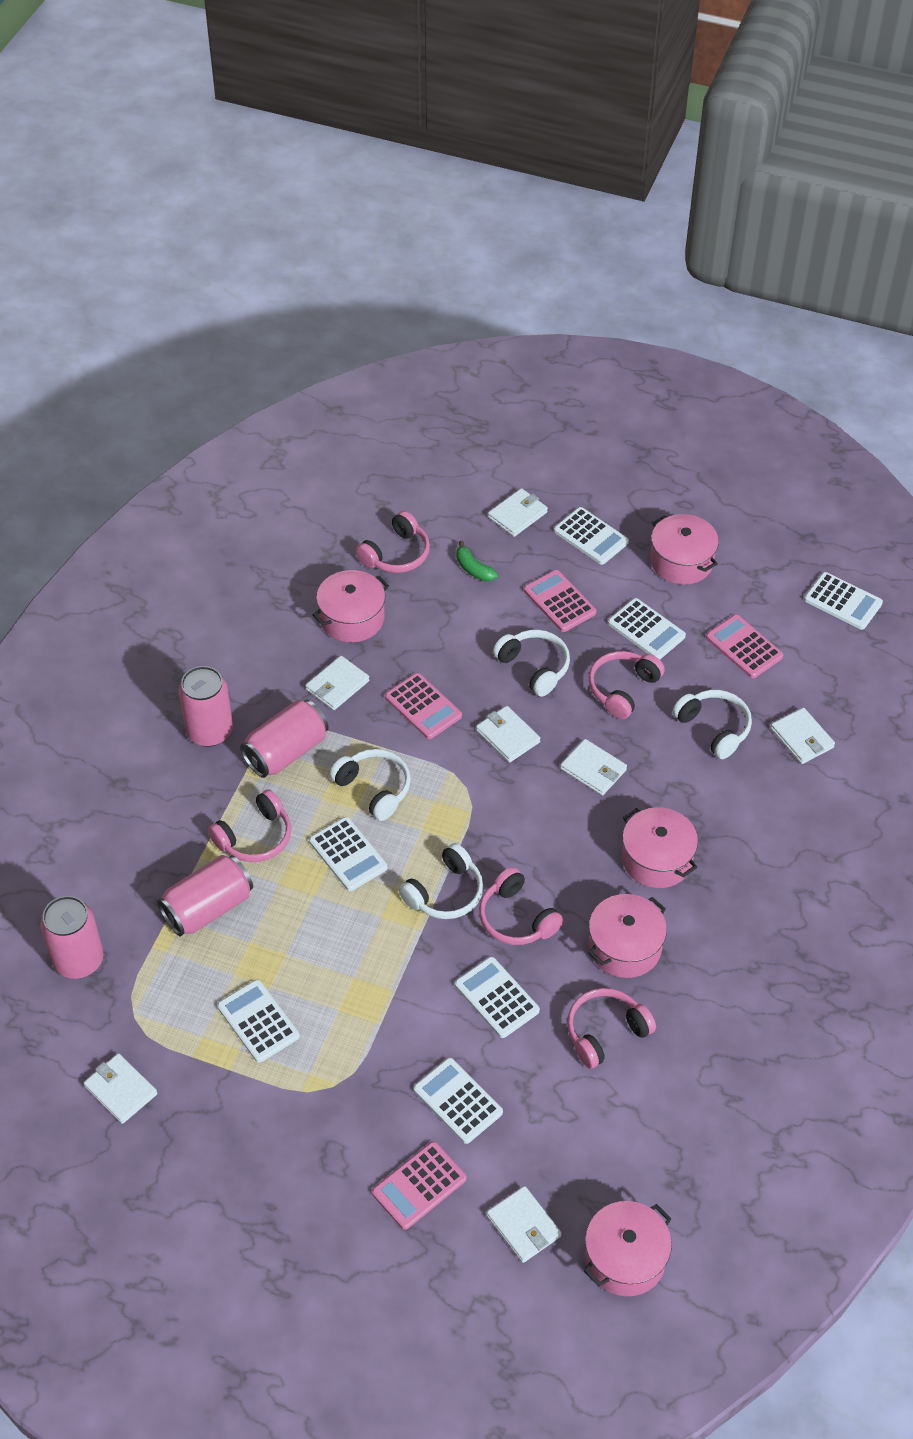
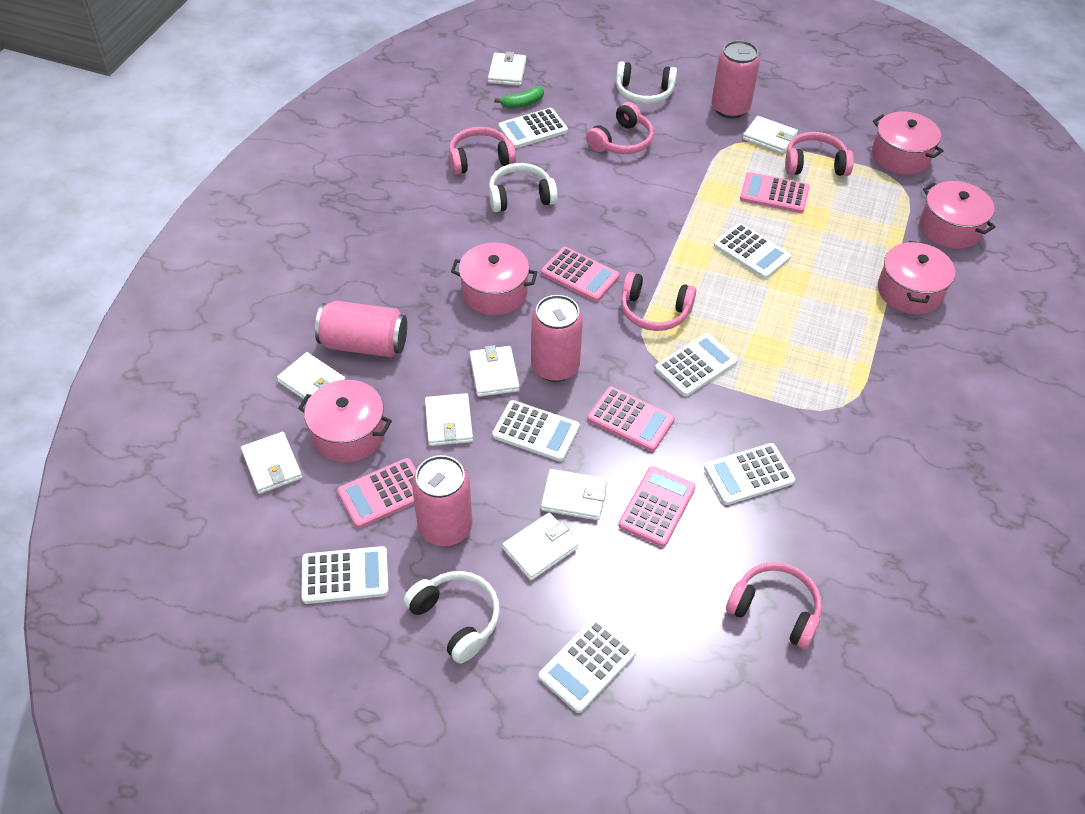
pink calculator: 4 -> 5
white headphones: 4 -> 3
white wallet: 7 -> 8

